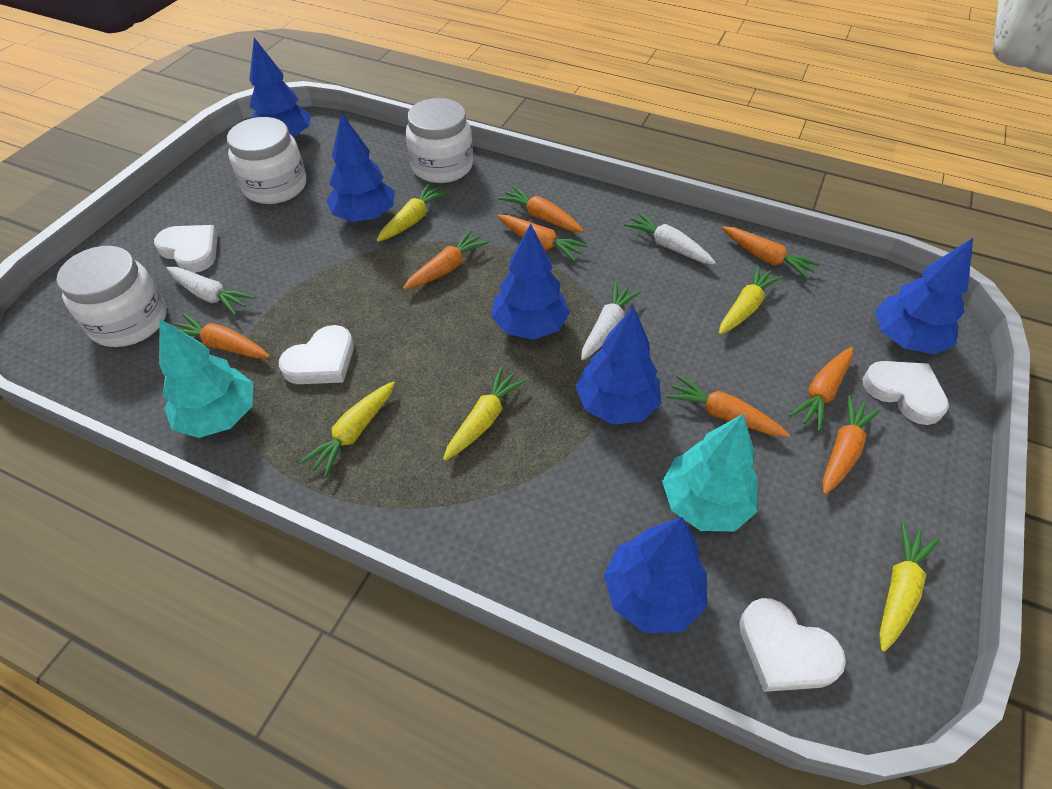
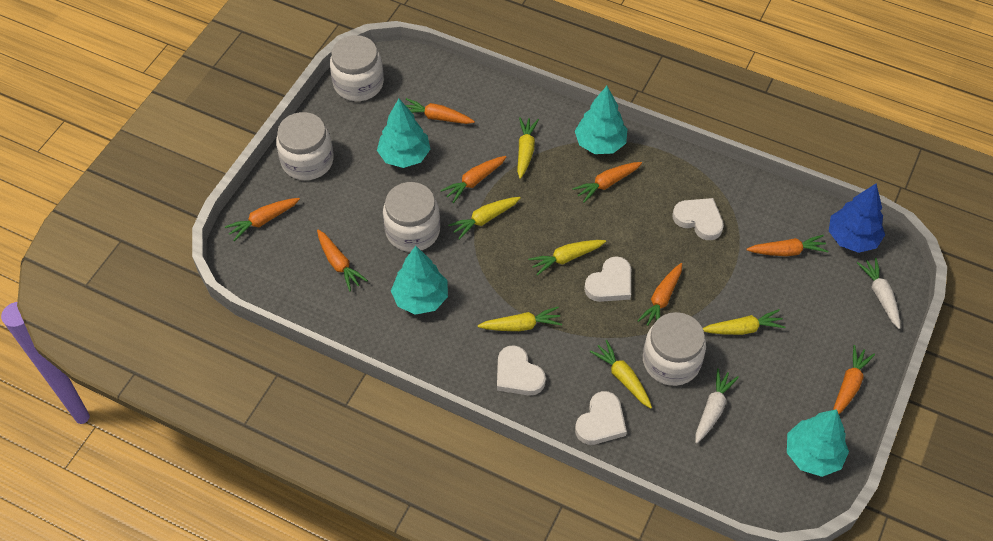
blue tree: 6 -> 1
turquoise tree: 2 -> 4
white carrot: 3 -> 2
white jar: 3 -> 4
yellow carrot: 5 -> 6

